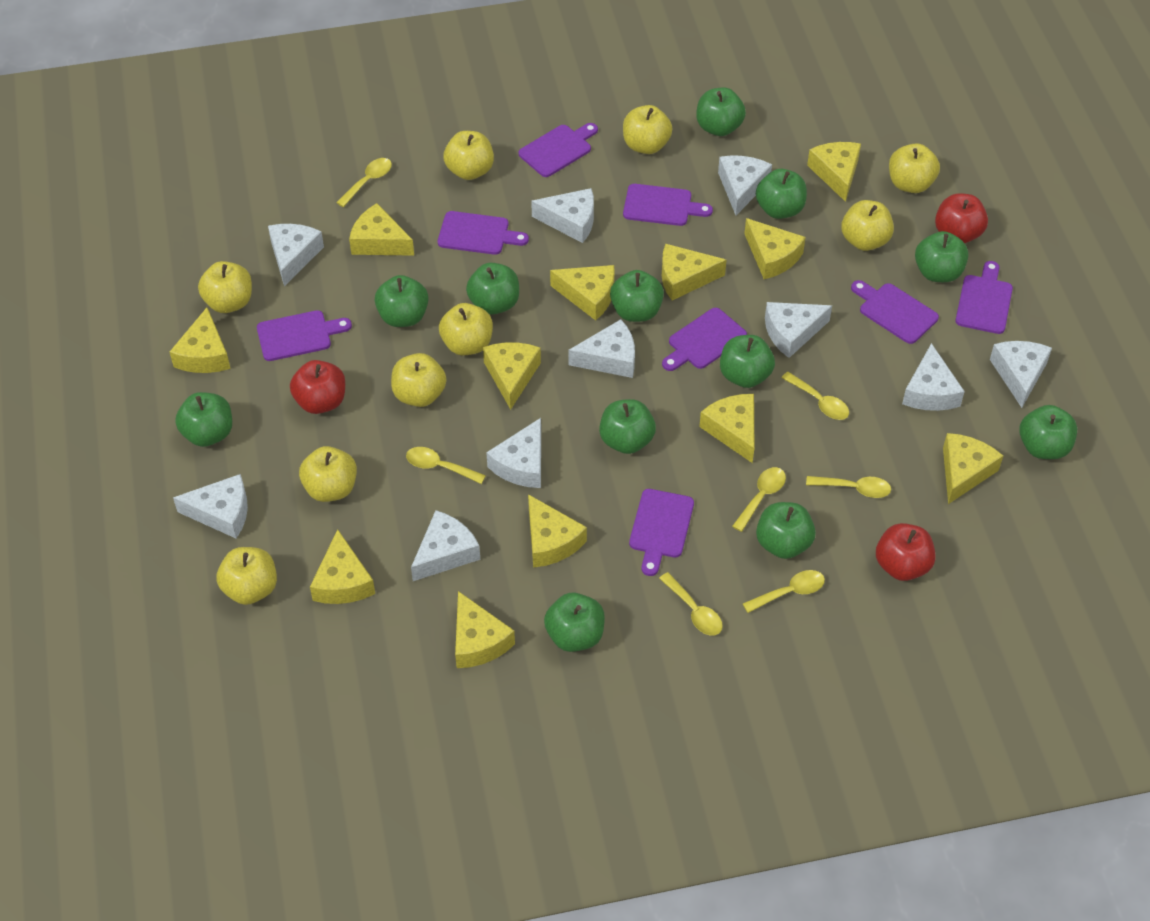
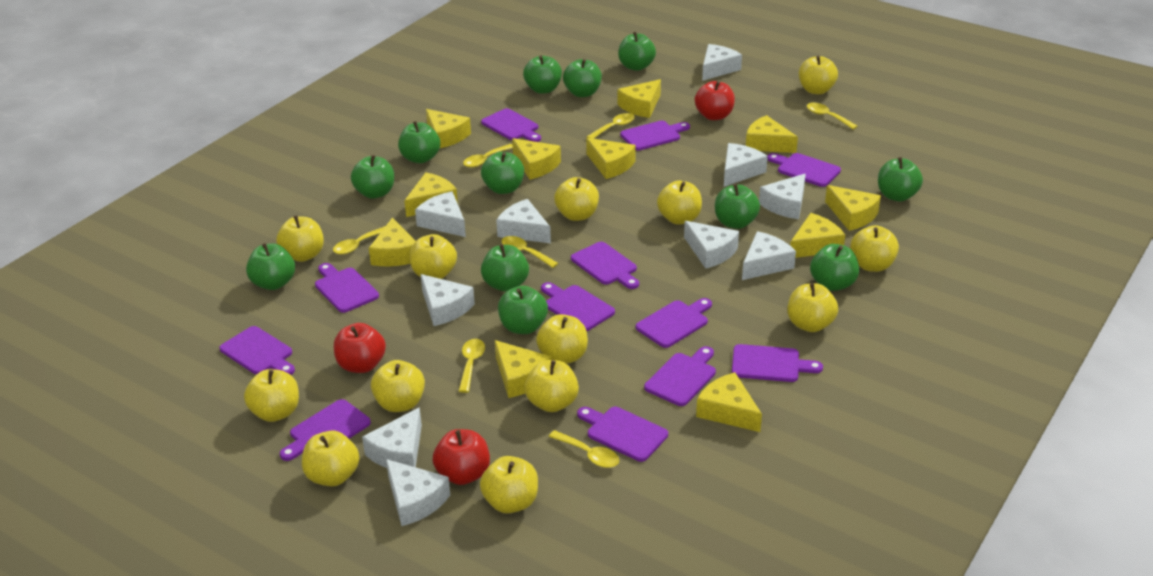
purple cutting board: 8 -> 12
yellow apple: 9 -> 13
yellow cheese: 12 -> 11

